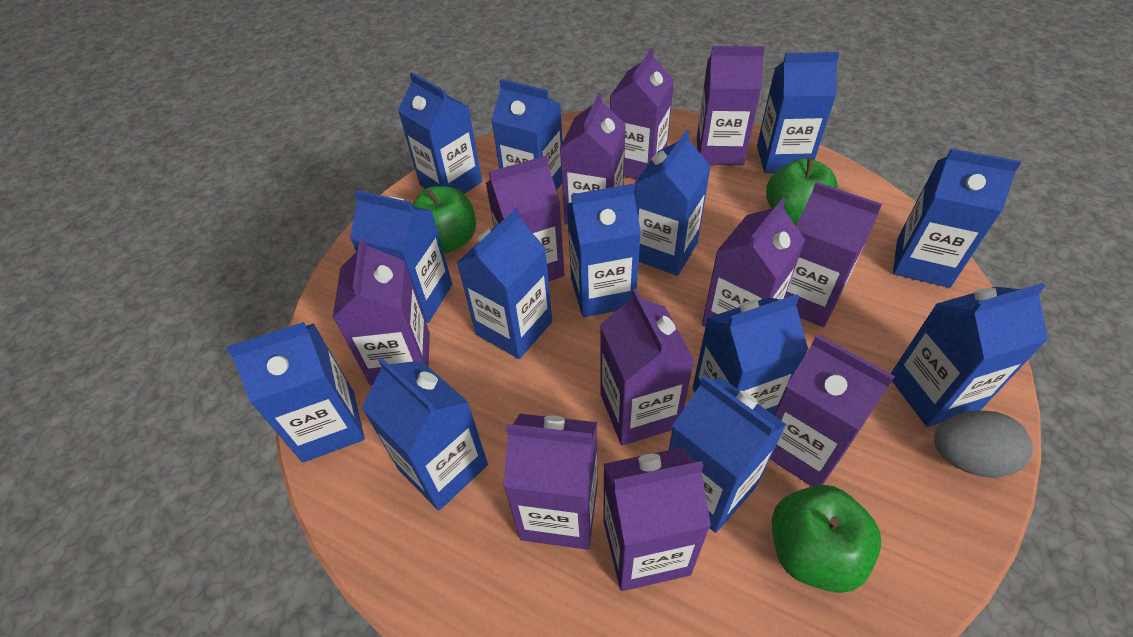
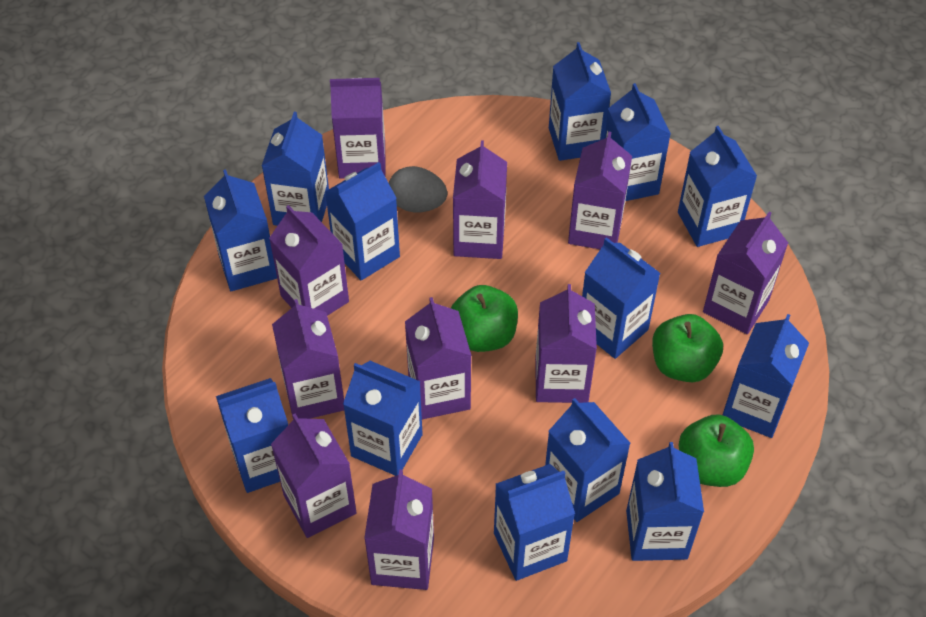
purple carton: 11 -> 10

